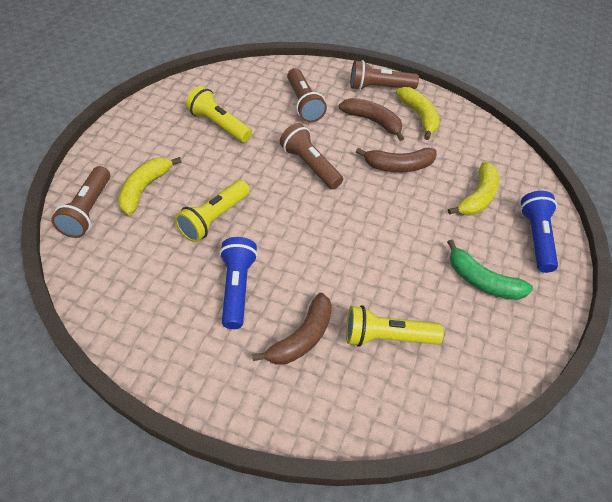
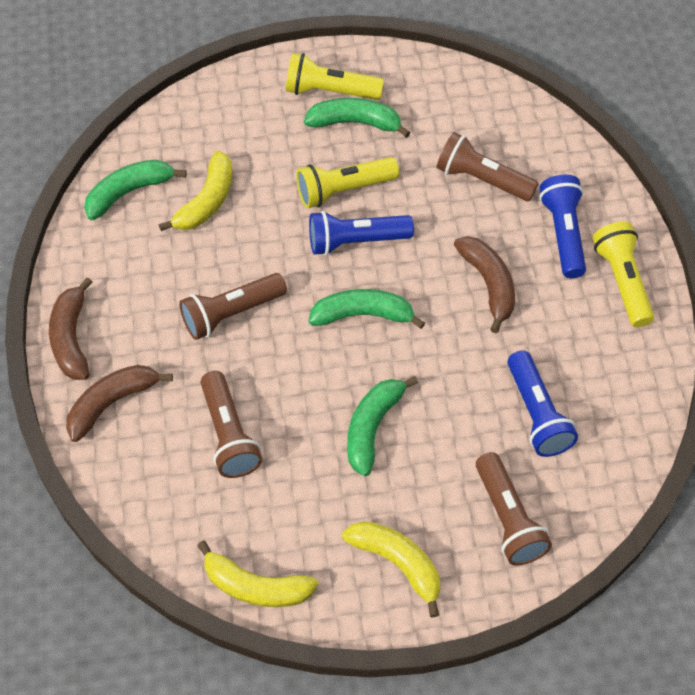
blue flashlight: 2 -> 3
green banana: 1 -> 4

